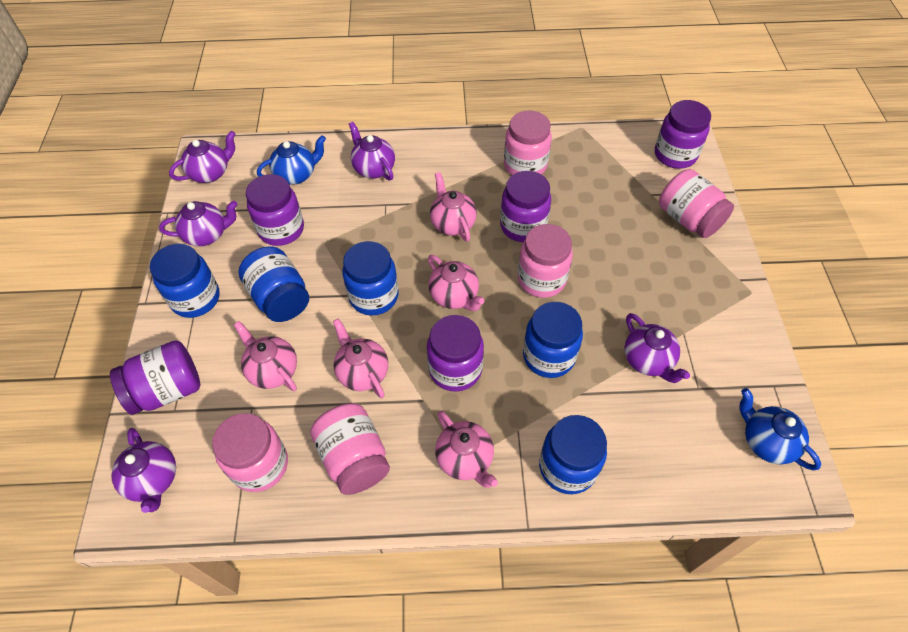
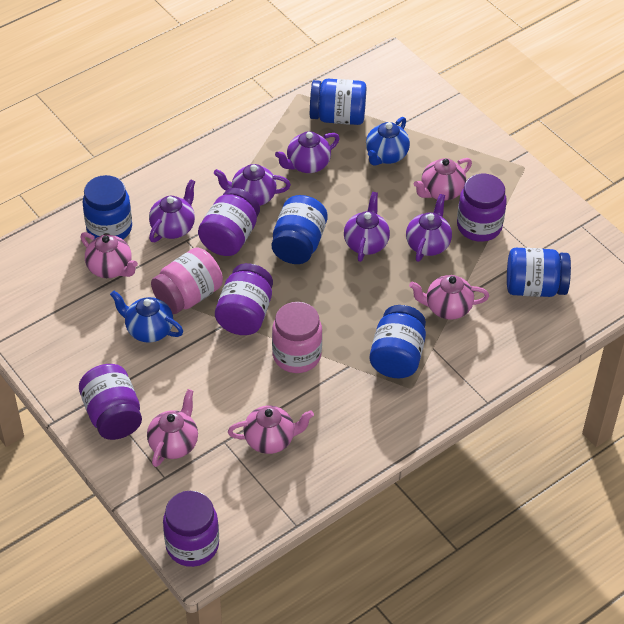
pink jar: 5 -> 2

